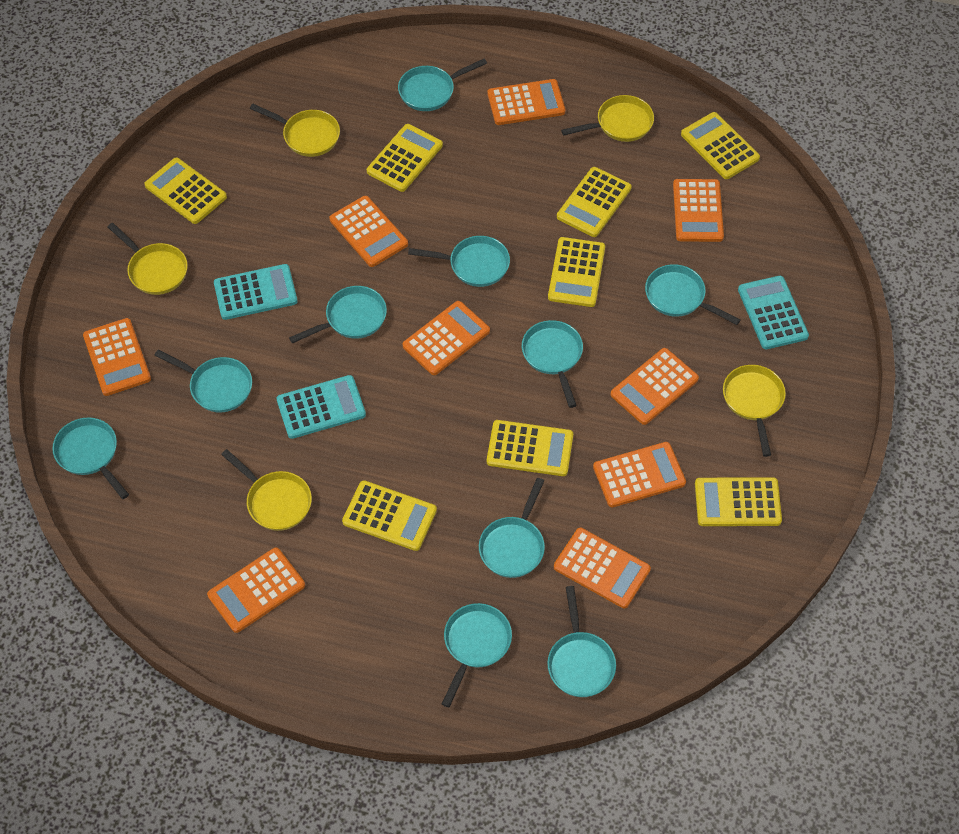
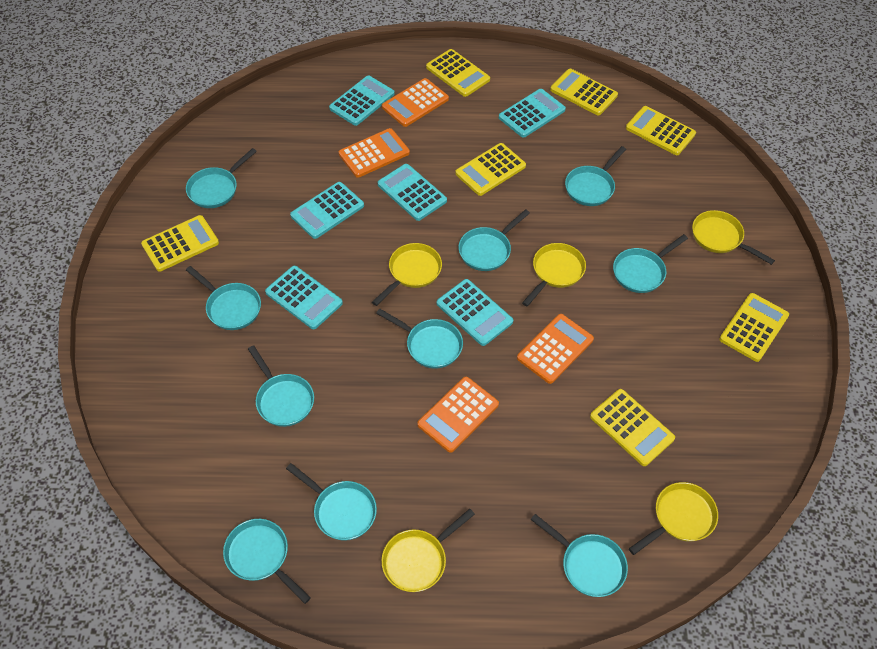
orange calculator: 9 -> 4
turquoise calculator: 3 -> 6
yellow calculator: 8 -> 7

